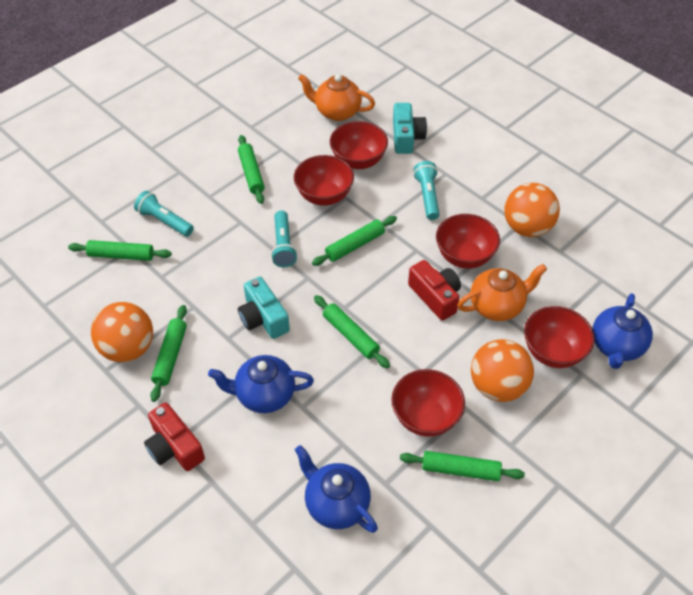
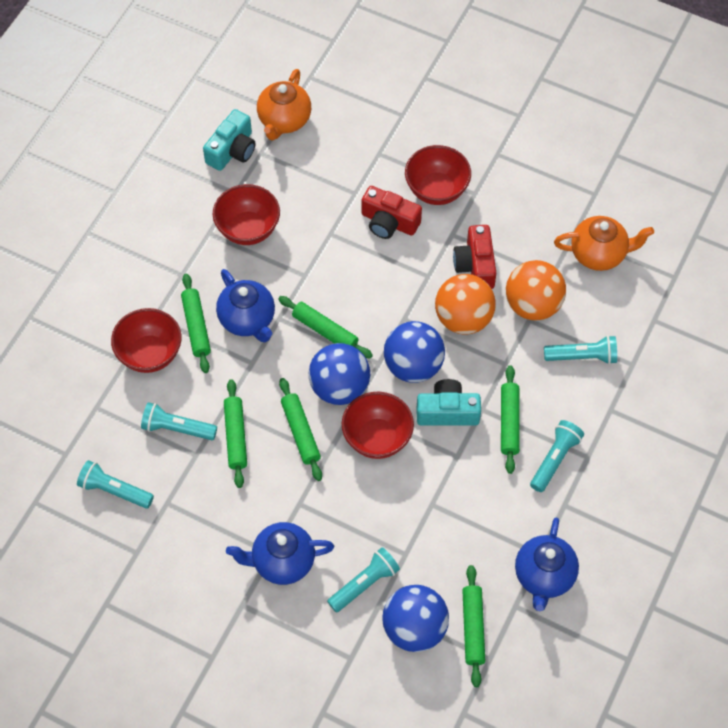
blue ball: 0 -> 3
orange ball: 3 -> 2
red bowl: 5 -> 4
turquoise flashlight: 3 -> 5

